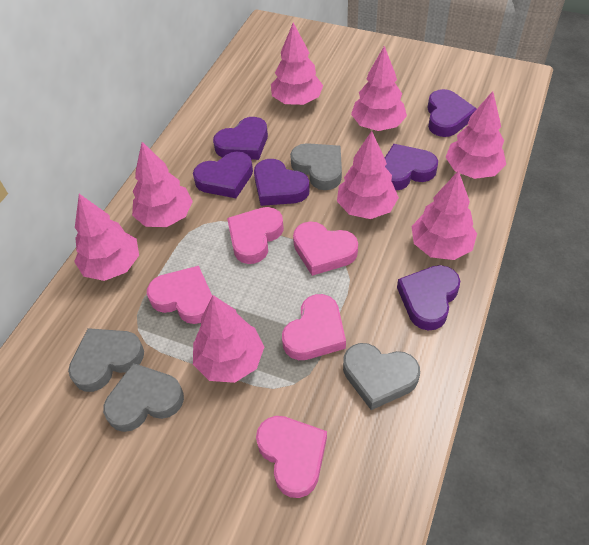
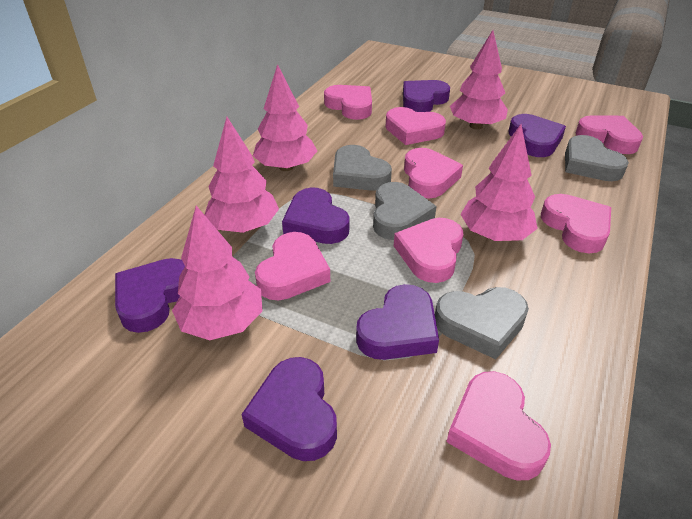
pink heart: 5 -> 8
pink tree: 8 -> 5

